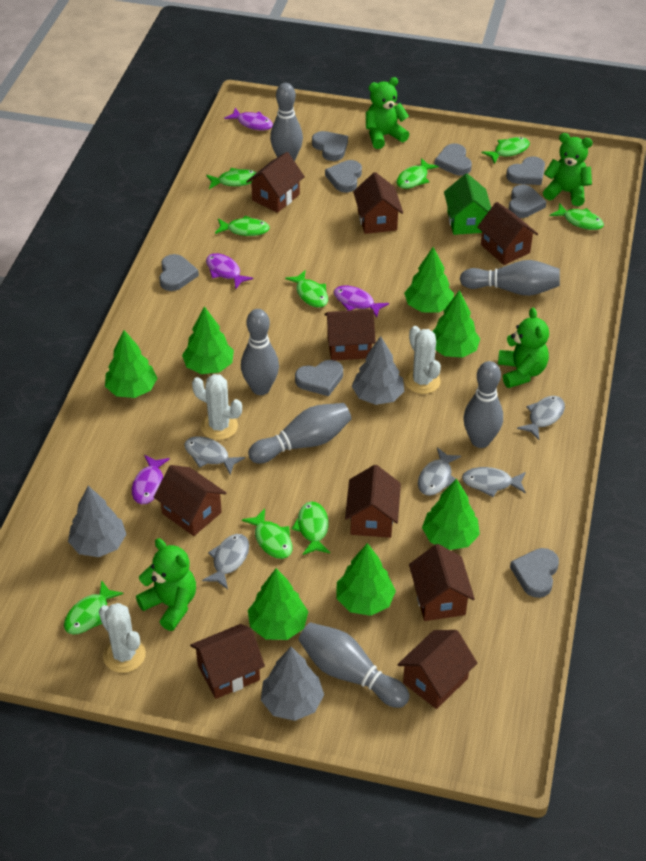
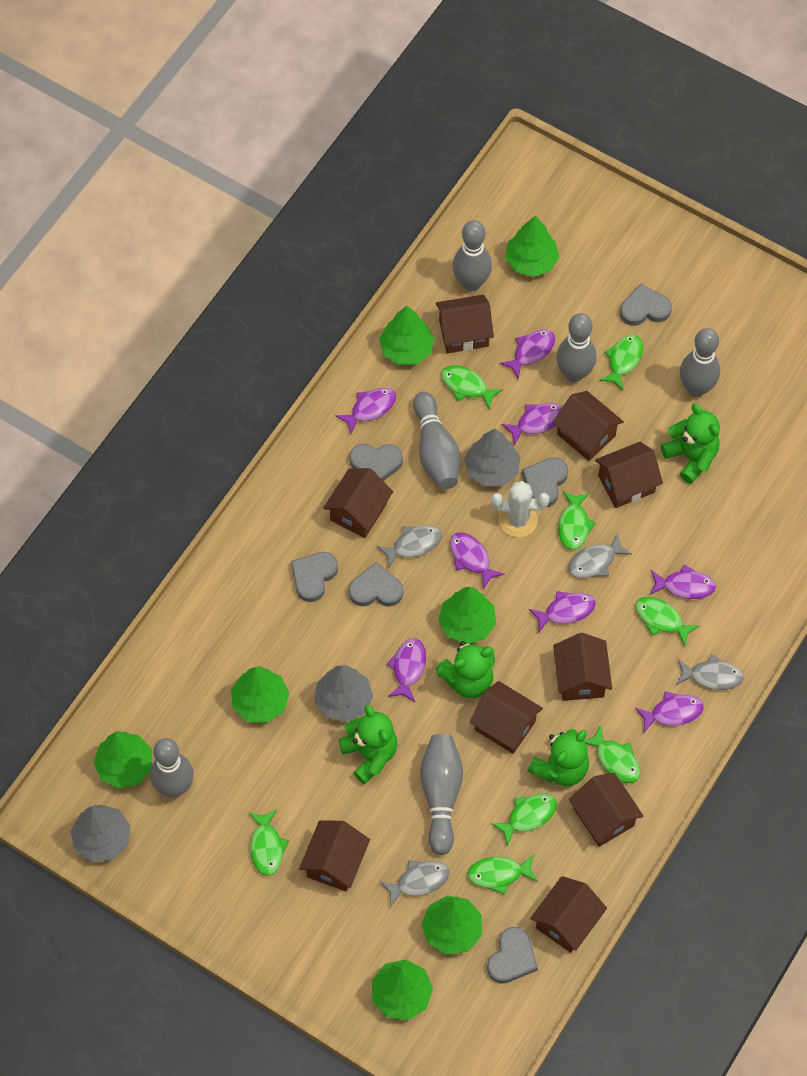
green fish: 9 -> 8
green house: 1 -> 0
grey fish: 5 -> 4
grey heart: 8 -> 6
purple fish: 4 -> 8
white cactus: 3 -> 1

